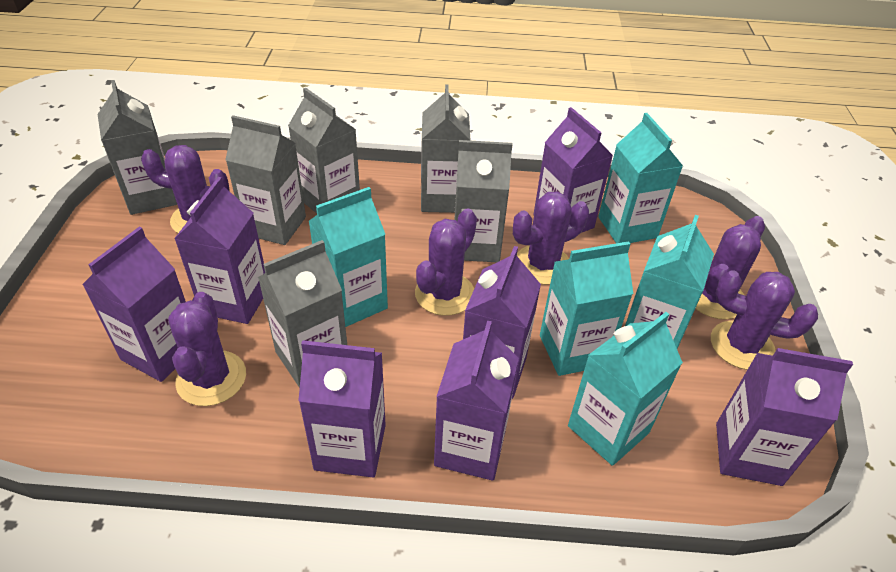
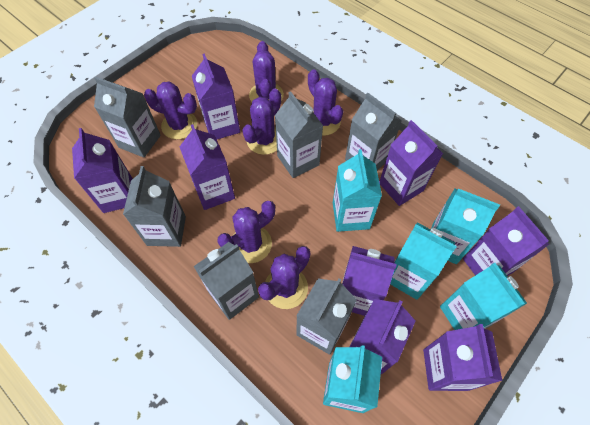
purple carton: 7 -> 8

